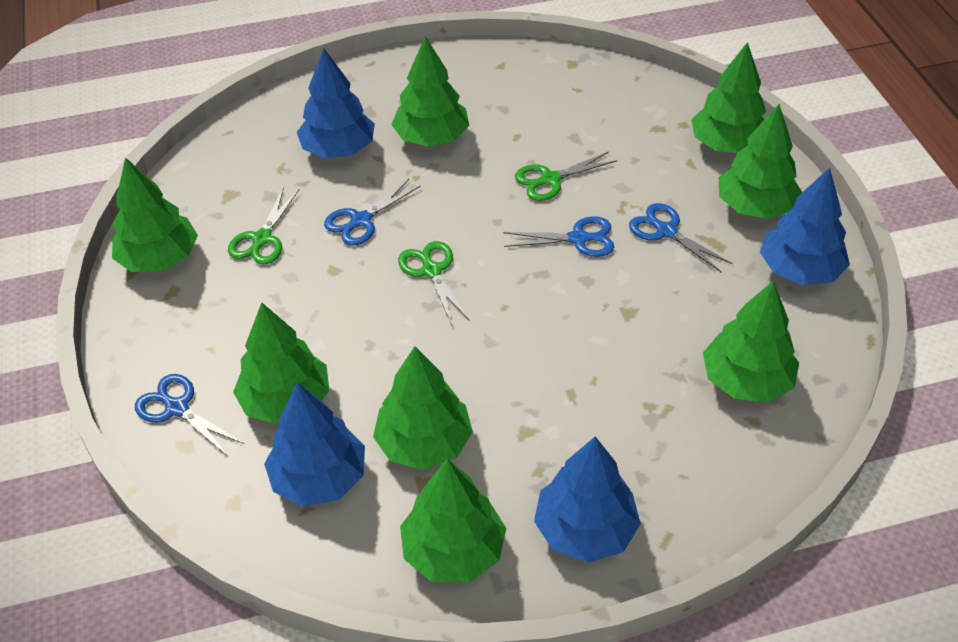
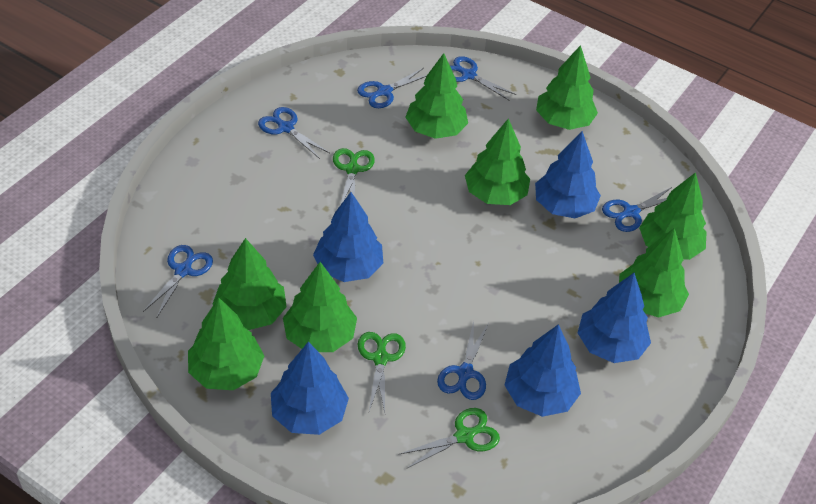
blue scissors: 4 -> 6
blue tree: 4 -> 5

